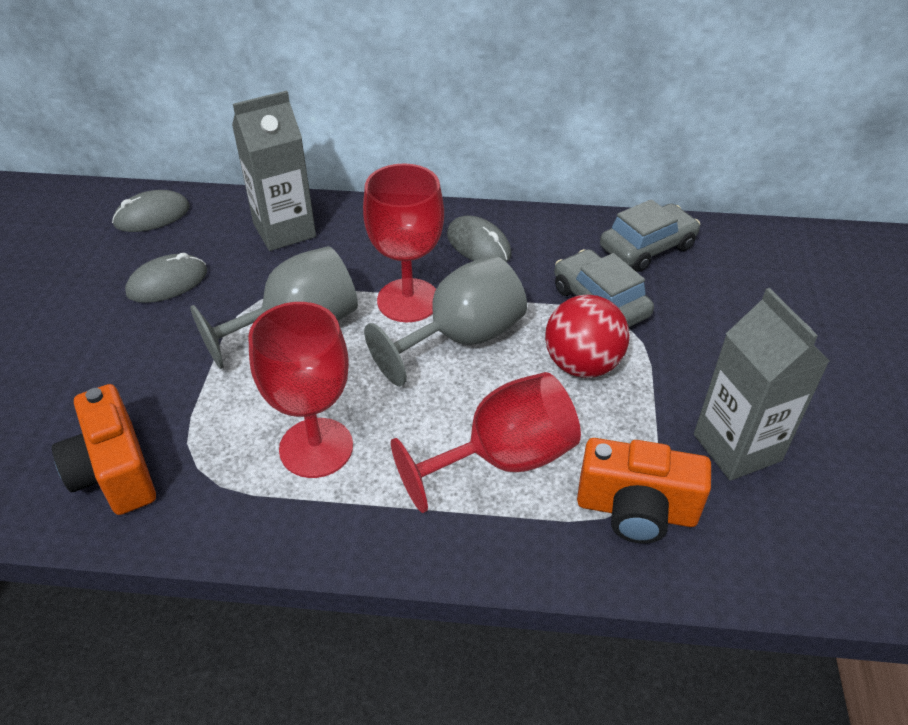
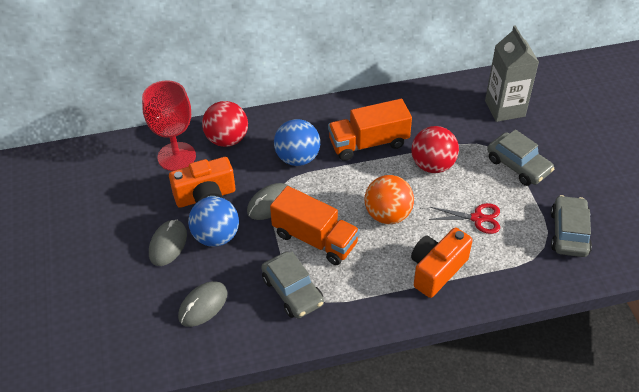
blue ball: 0 -> 2
grey car: 2 -> 3
grey carton: 2 -> 1
grey goblet: 2 -> 0
orange ball: 0 -> 1
orange truck: 0 -> 2
red ball: 1 -> 2
red goblet: 3 -> 1
red scissors: 0 -> 1

